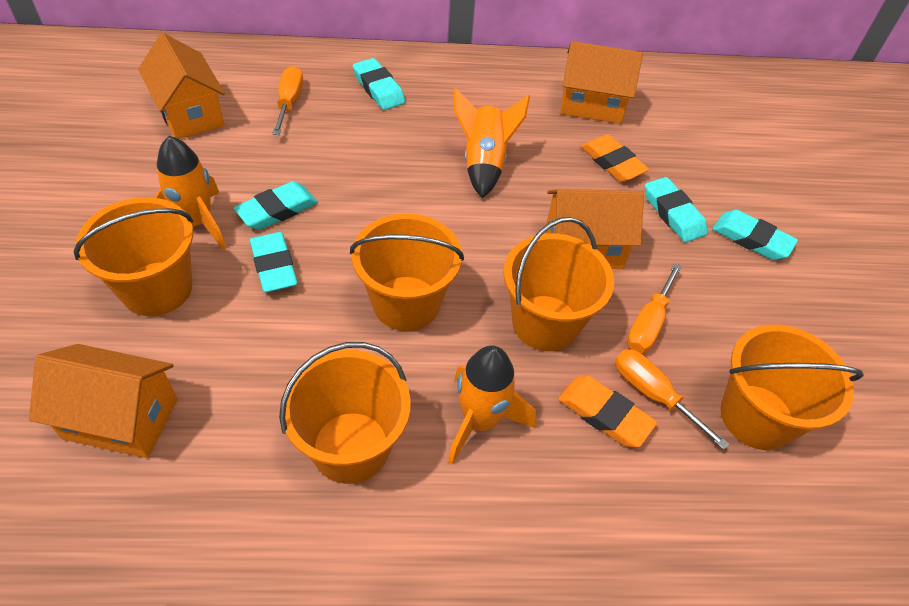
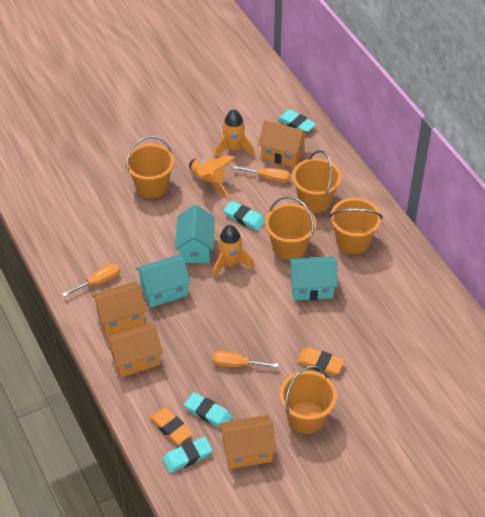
turquoise eraser: 5 -> 4
turquoise house: 0 -> 3

